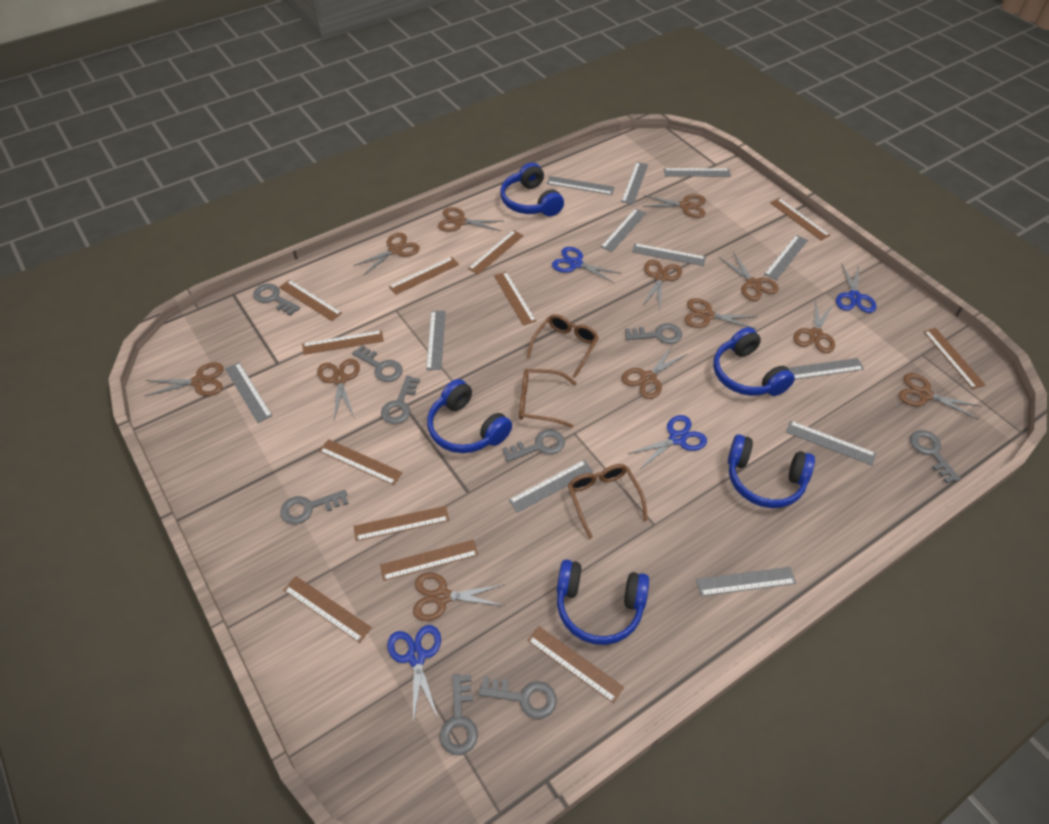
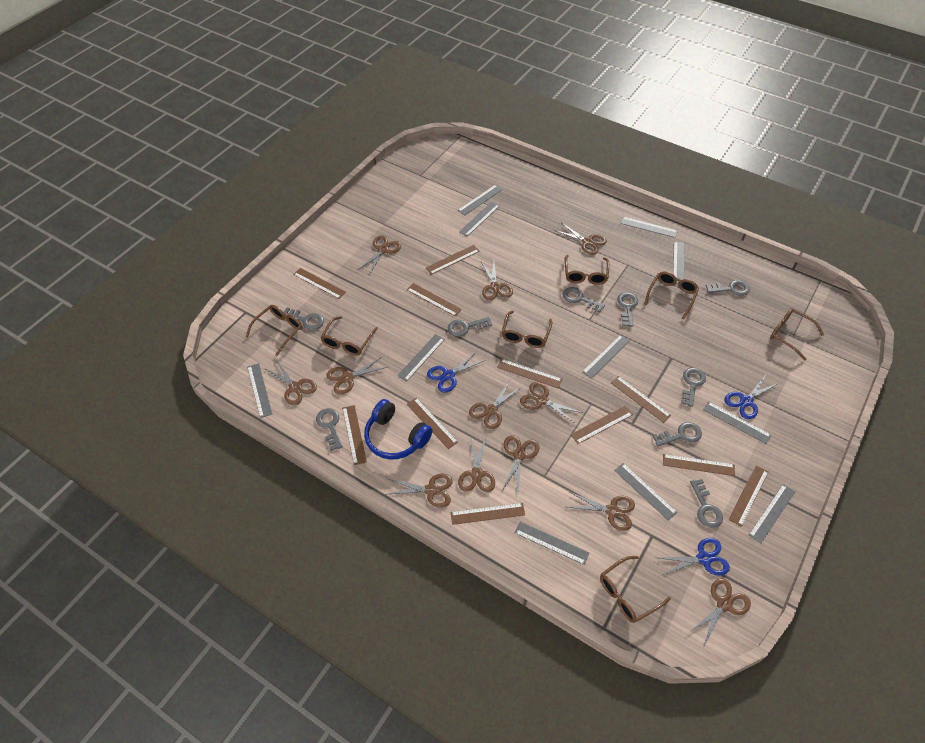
blue headphones: 5 -> 1
blue scissors: 4 -> 3
brown glasses: 3 -> 7
brown ruler: 12 -> 11
grey ruler: 12 -> 11

